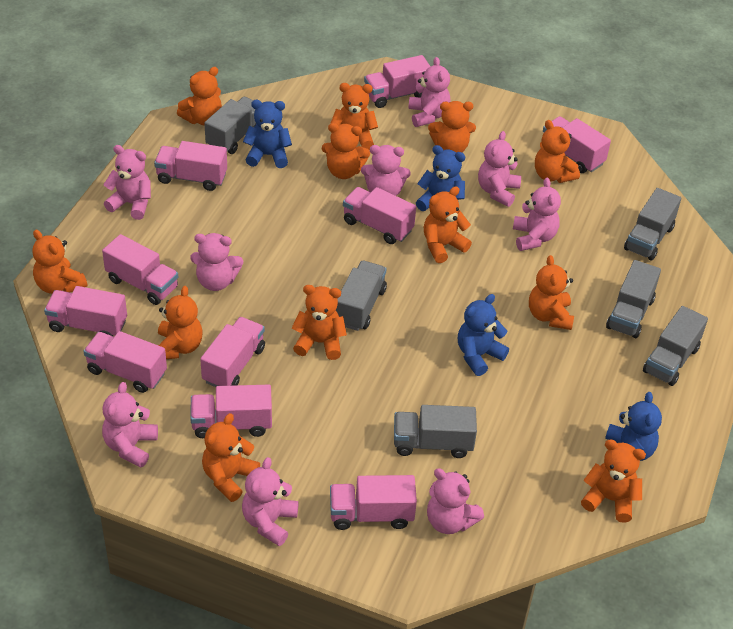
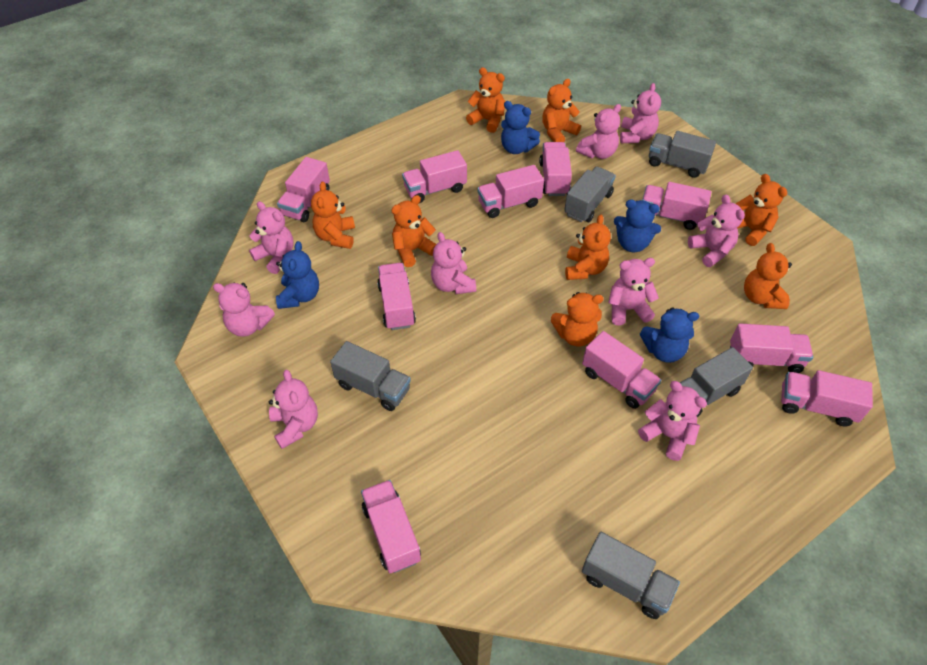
grey truck: 6 -> 5
orange teddy bear: 12 -> 8

